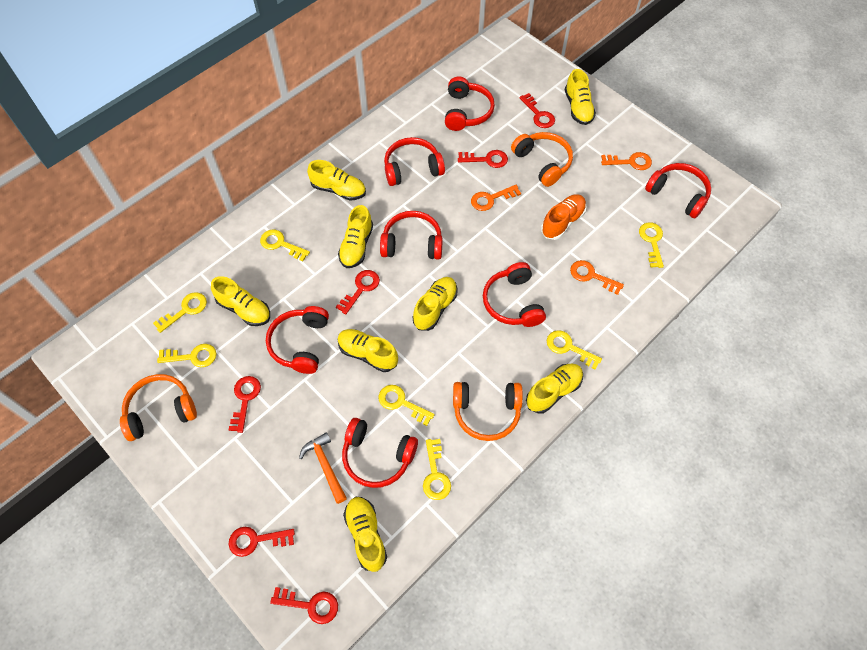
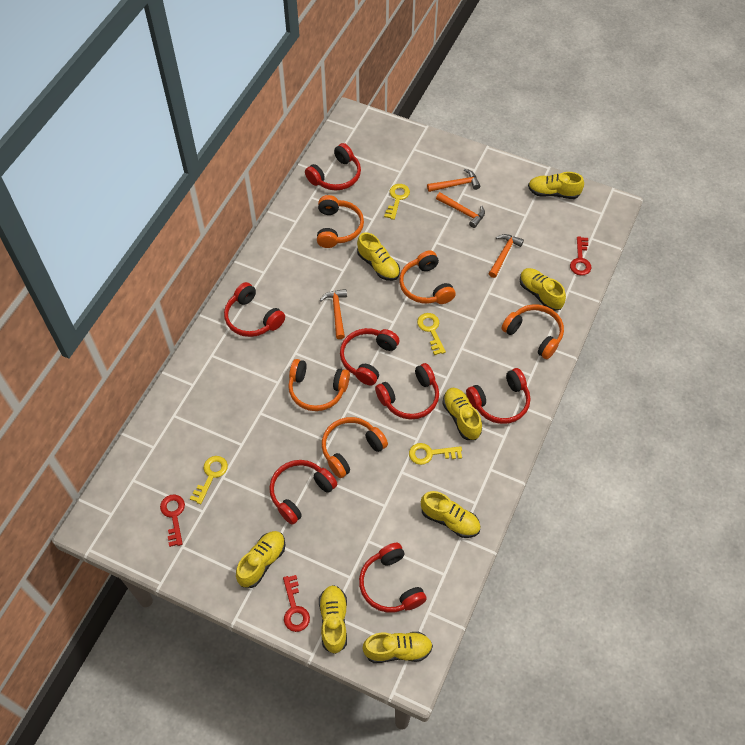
orange hammer: 1 -> 4
orange headphones: 3 -> 5
orange key: 3 -> 0
orange shoe: 1 -> 0
red key: 6 -> 3
yellow key: 7 -> 4

